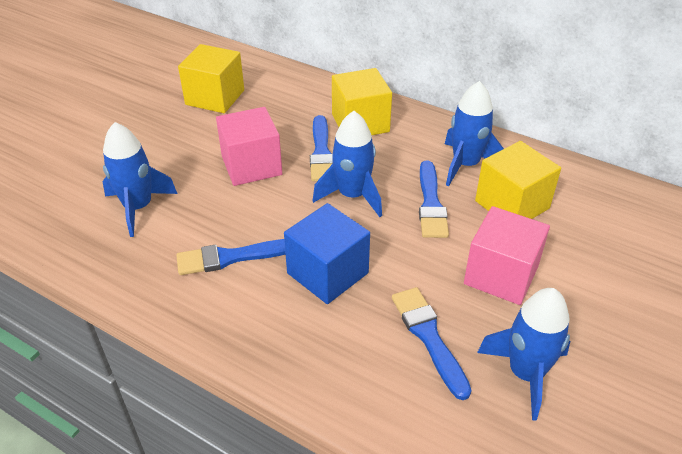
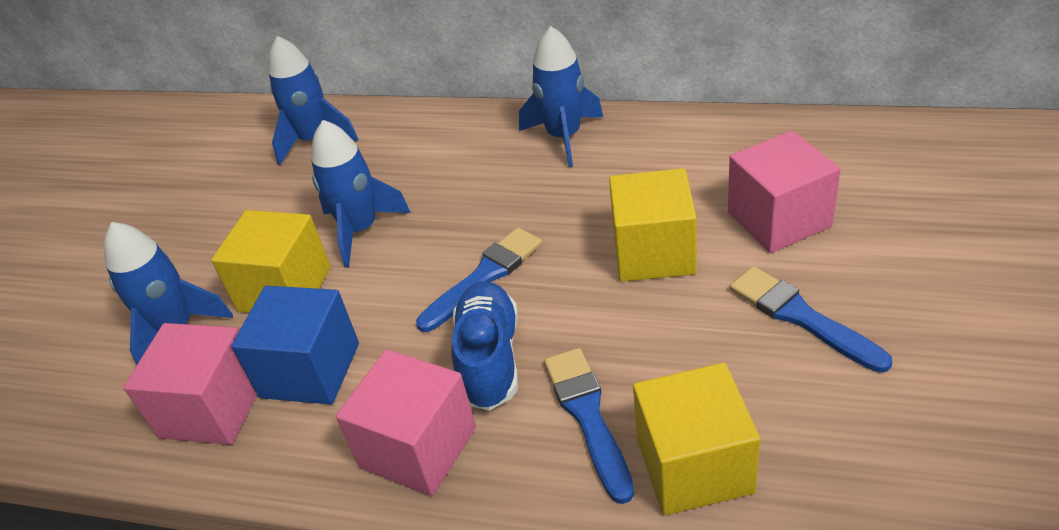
blue brush: 4 -> 3
blue shoe: 0 -> 1
pink cube: 2 -> 3

